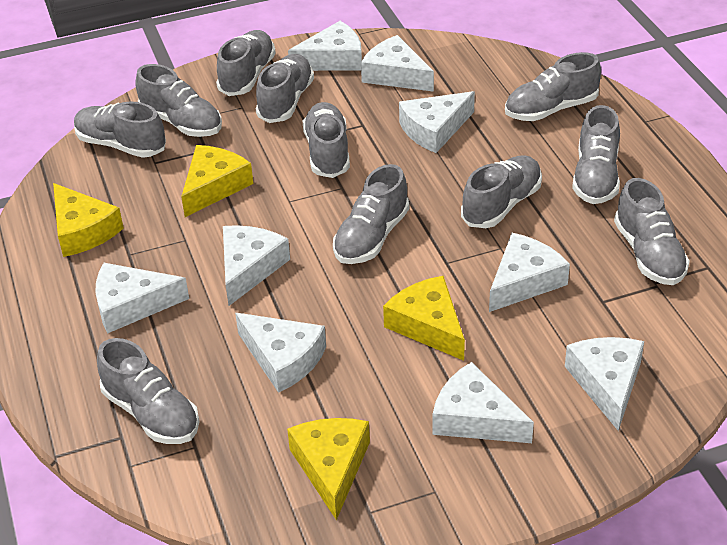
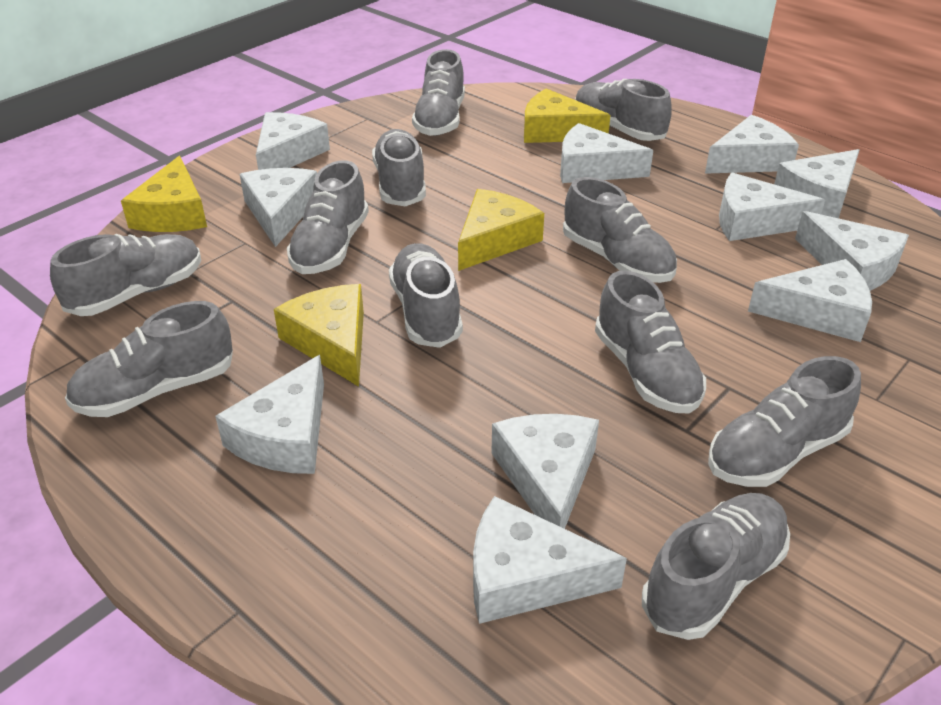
white cheese: 9 -> 11

